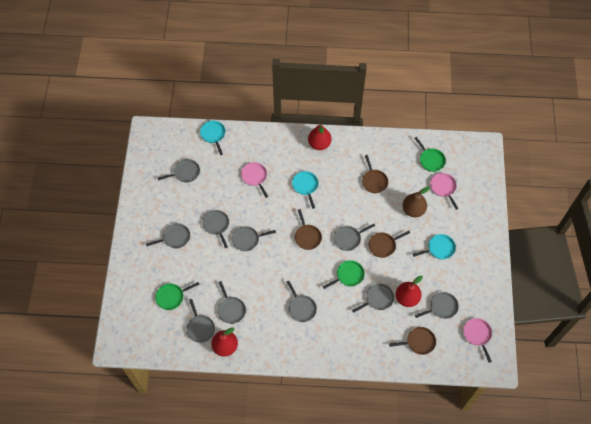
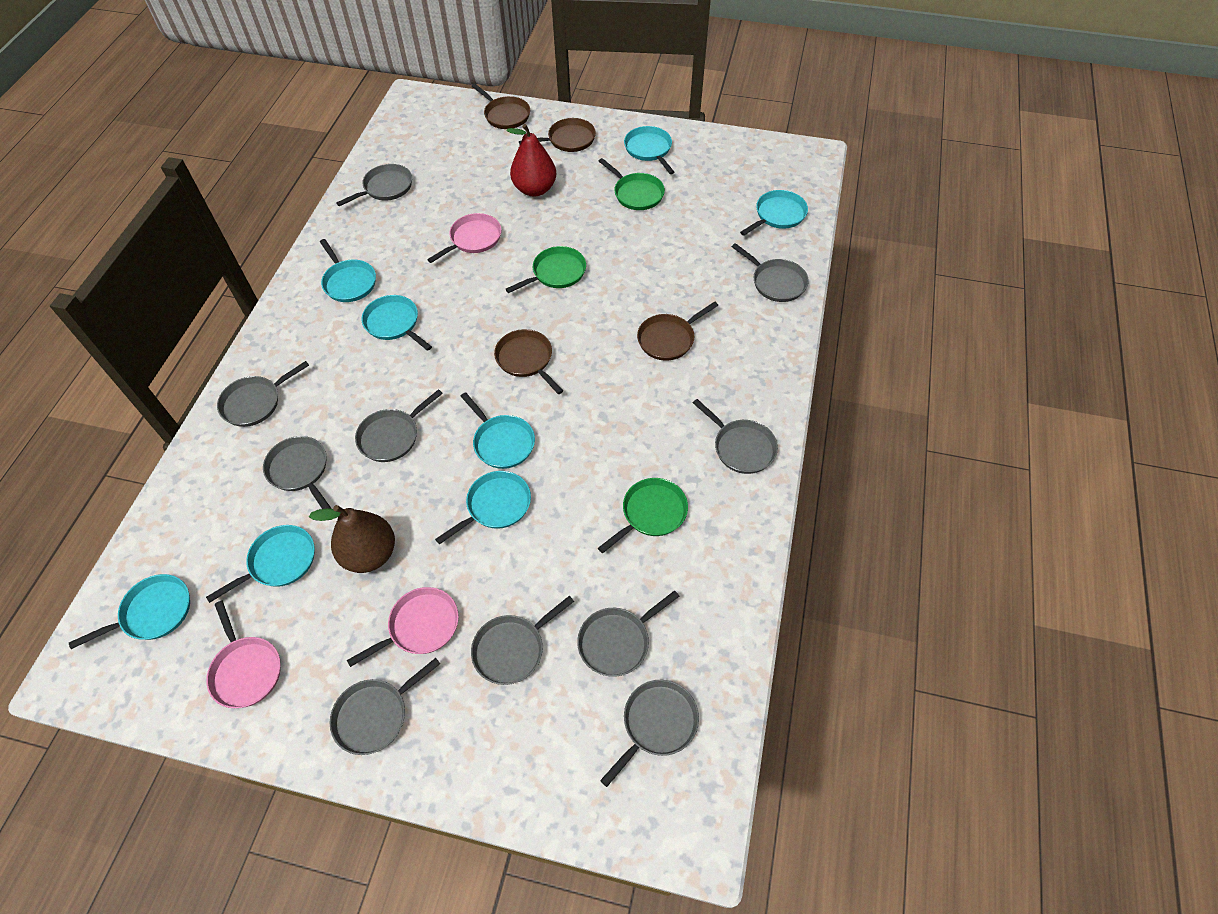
red pear: 3 -> 1
turquoise pan: 3 -> 8

